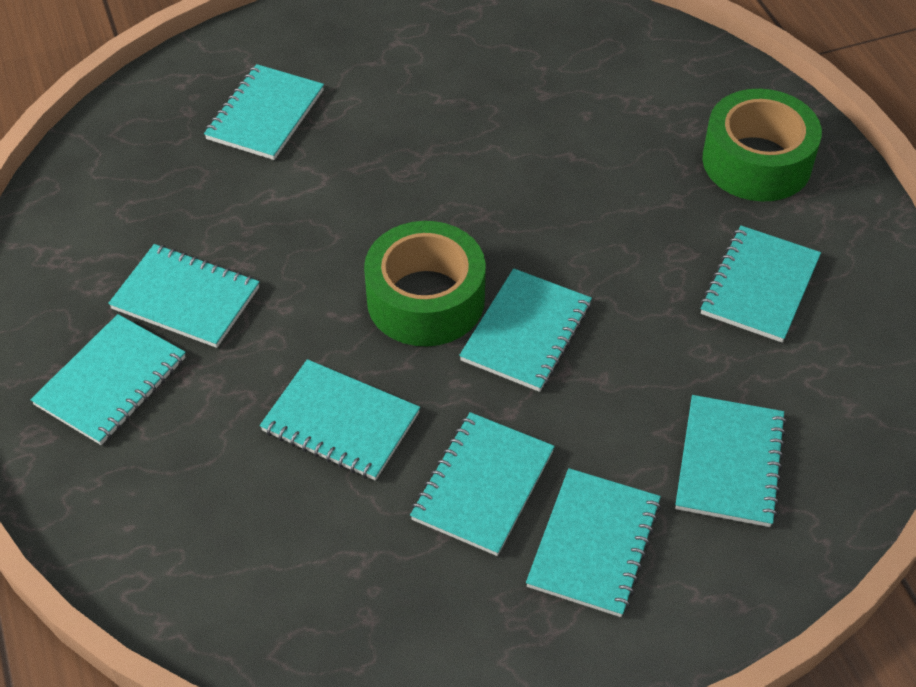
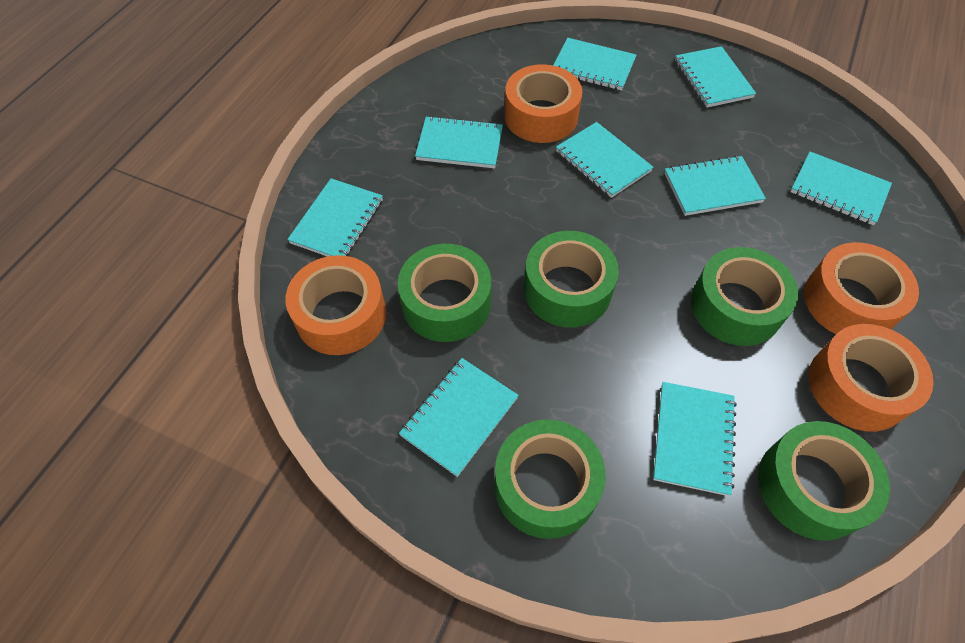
green tape: 2 -> 5
orange tape: 0 -> 4

